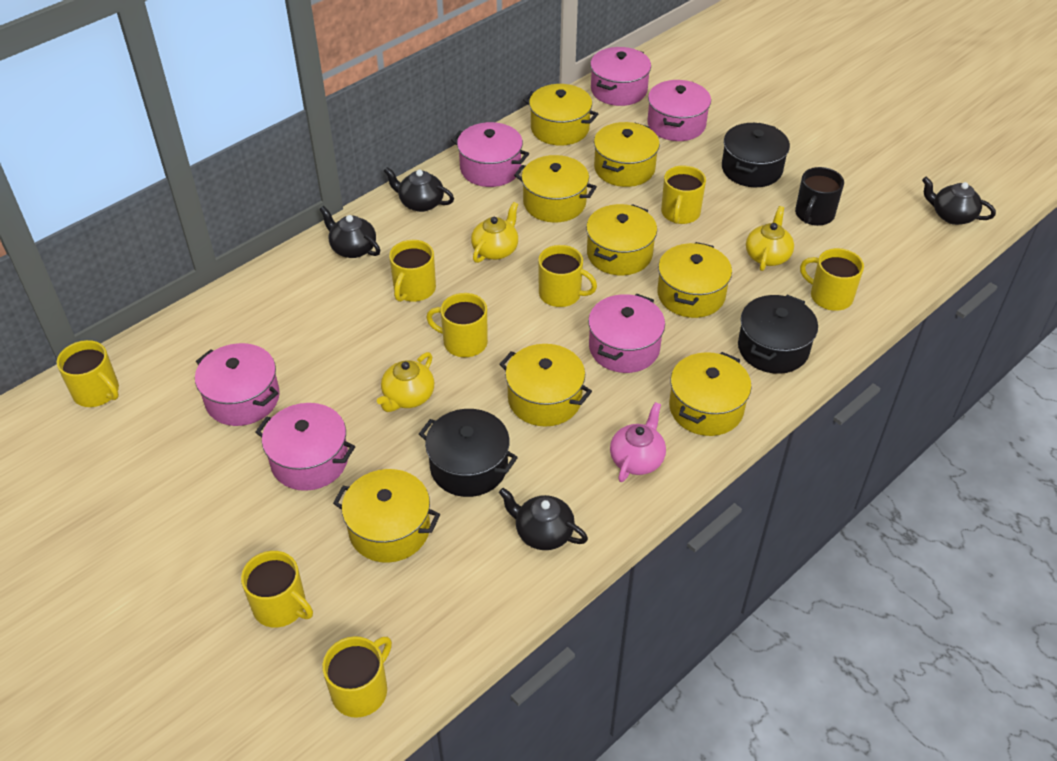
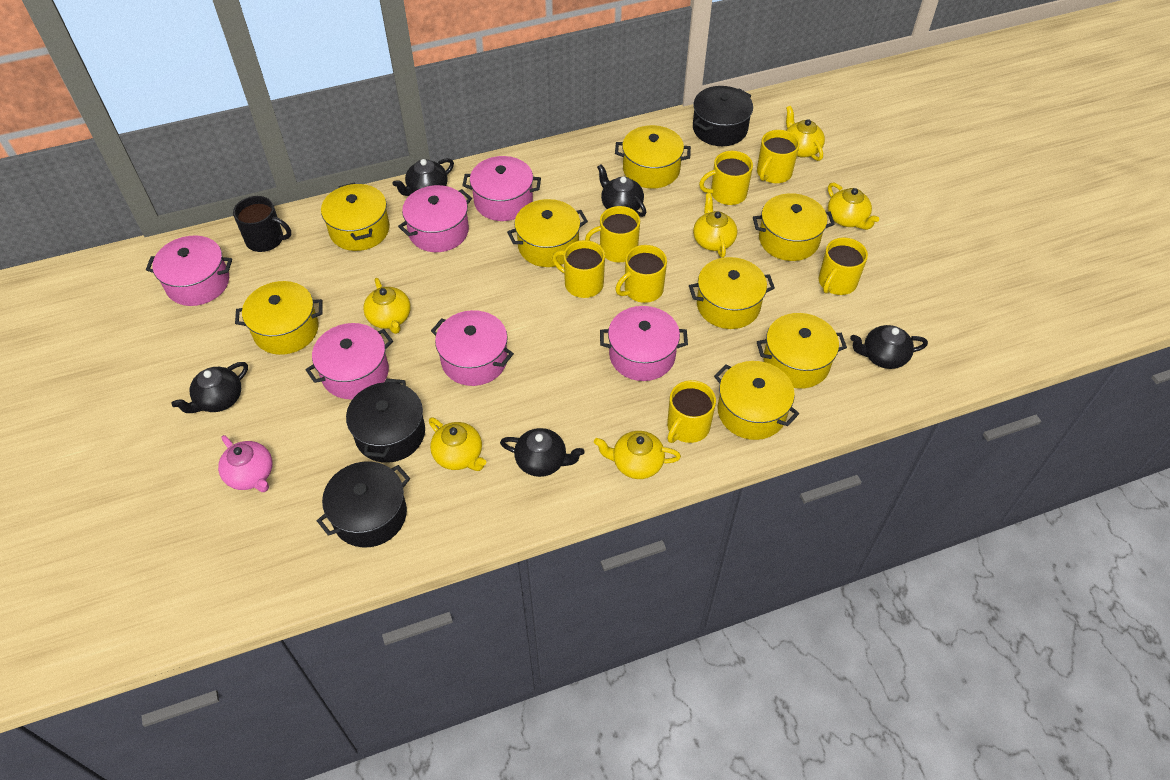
black teapot: 4 -> 5
yellow mug: 8 -> 7
yellow teapot: 3 -> 6

